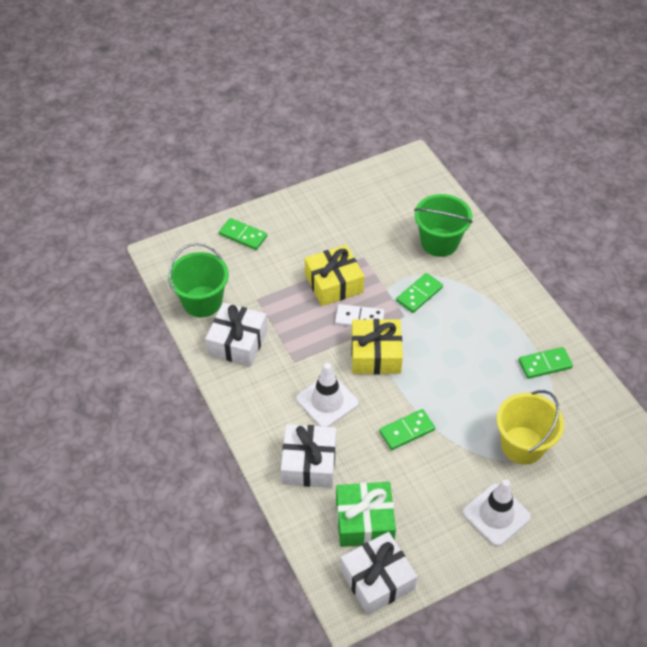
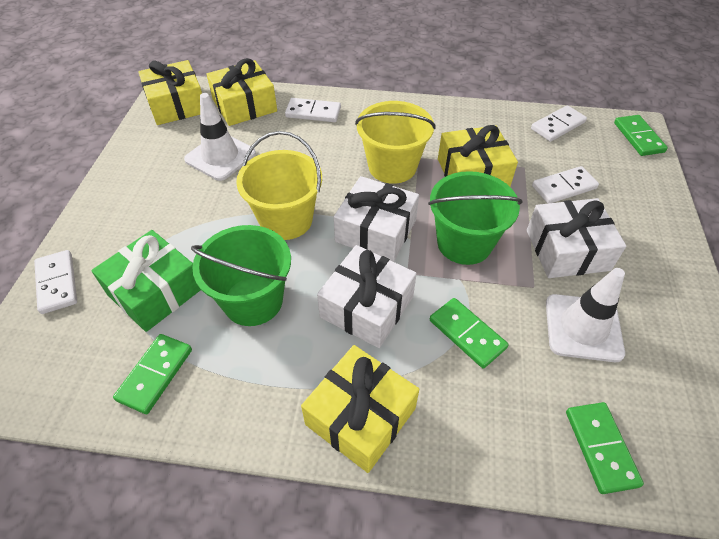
white domino: 1 -> 4
yellow bucket: 1 -> 2
yellow gift: 2 -> 4

